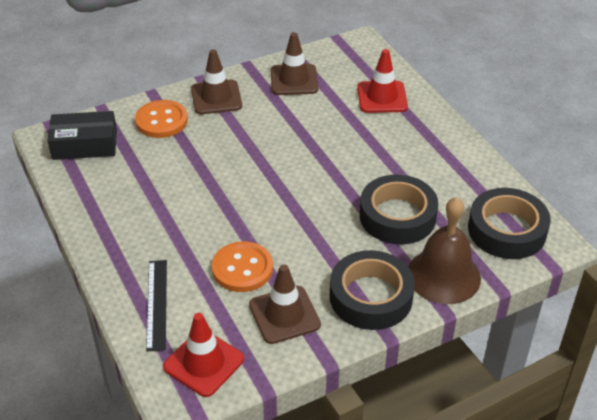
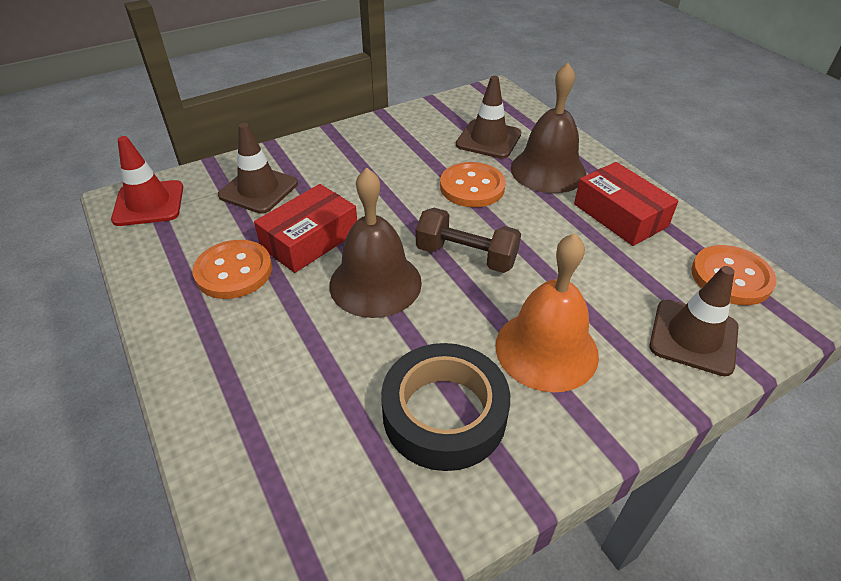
black box: 1 -> 0
black ruler: 1 -> 0
black tape: 3 -> 1
brown bell: 1 -> 2
brown dumbbell: 0 -> 1
orange bell: 0 -> 1
orange button: 2 -> 3
red box: 0 -> 2
red traffic cone: 2 -> 1

